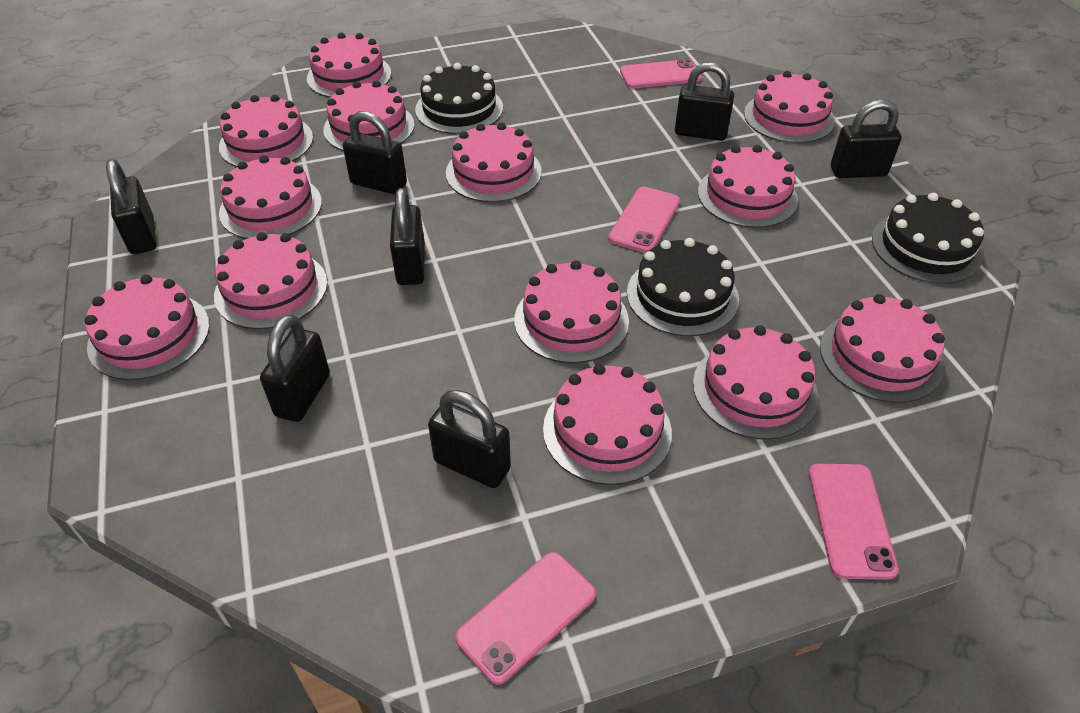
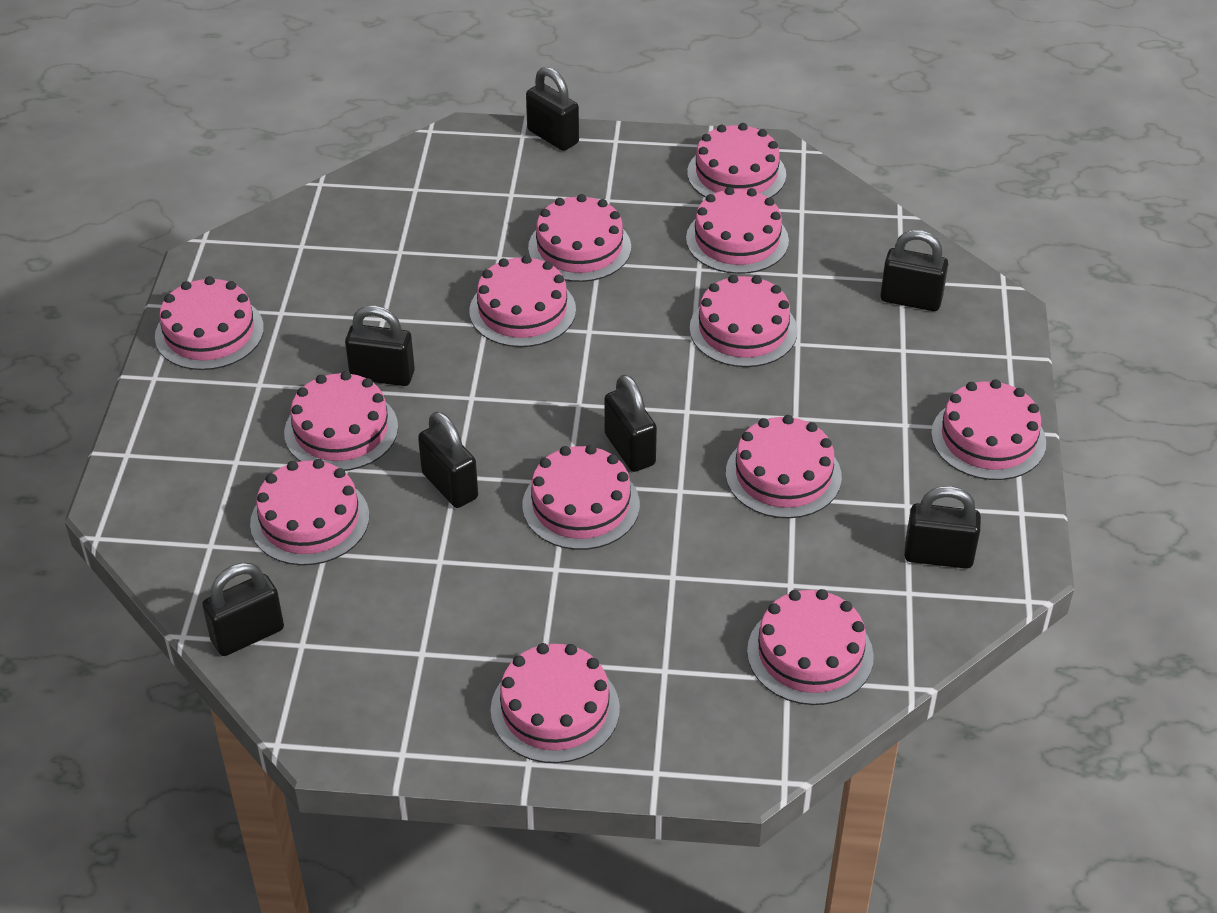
black cake: 3 -> 0
pink phone: 4 -> 0

